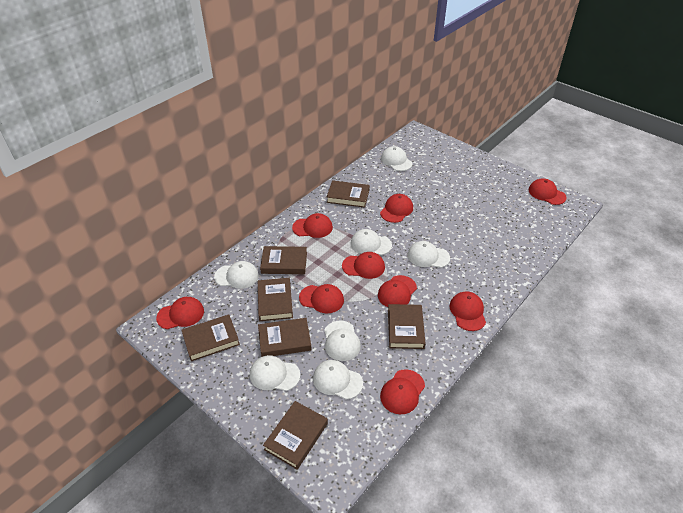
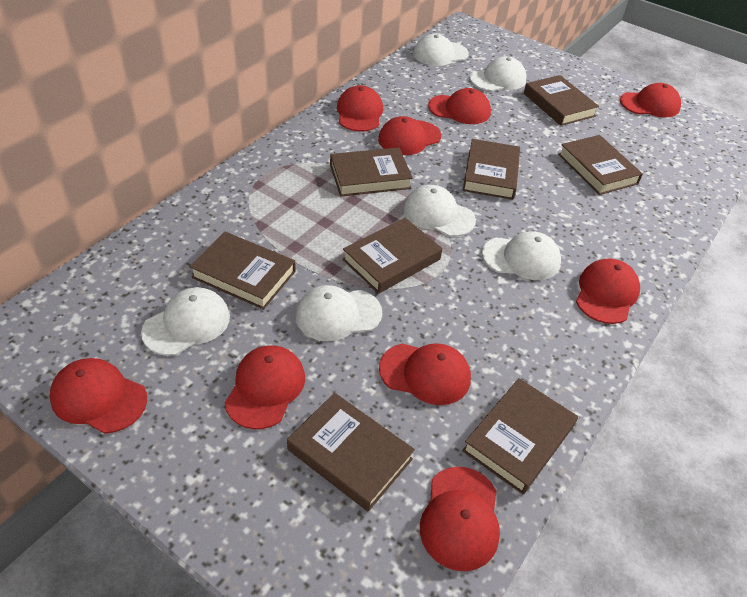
brown book: 7 -> 8
white cap: 7 -> 6

